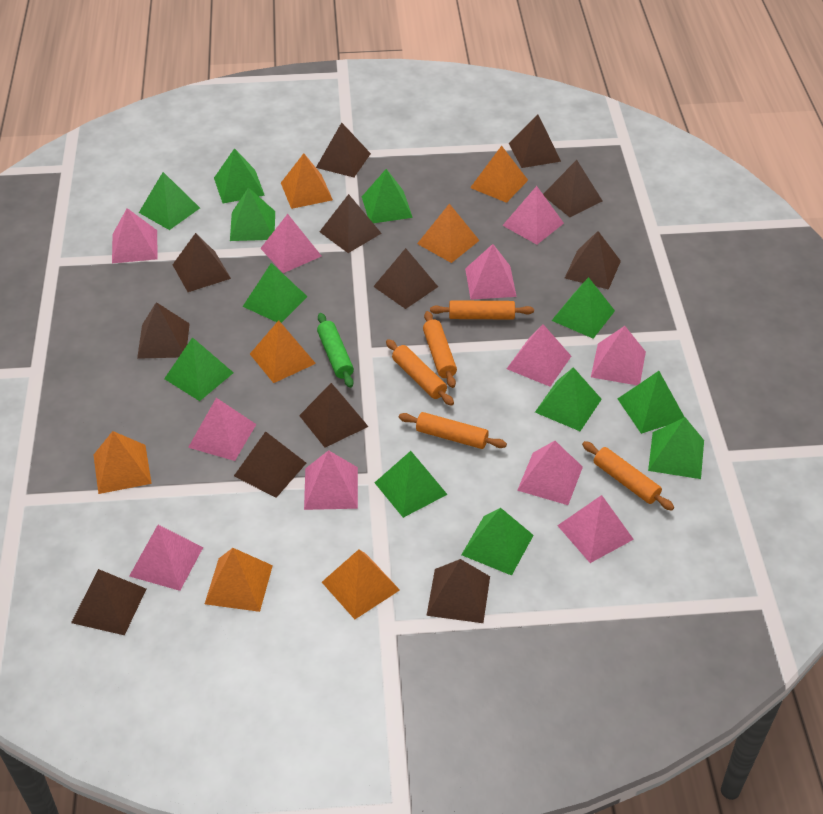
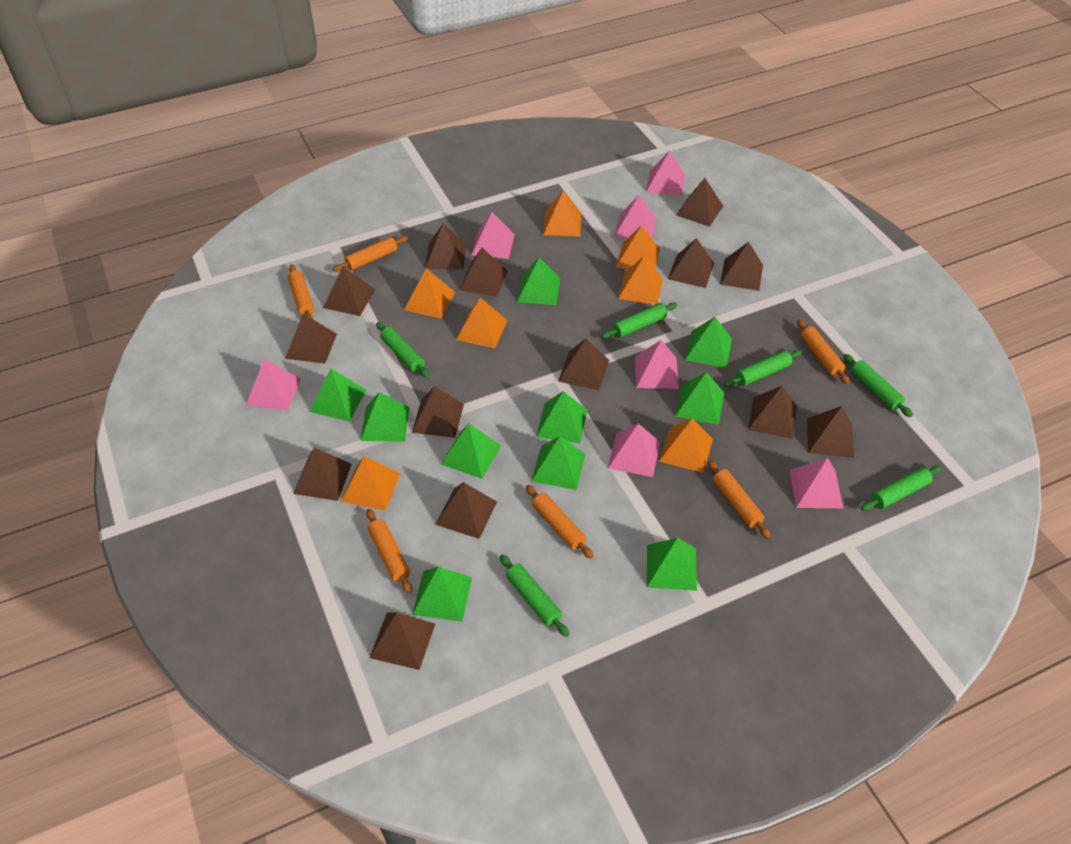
brown pyramid: 12 -> 14
green pyramid: 12 -> 10
green rolling pin: 1 -> 6
orange rolling pin: 5 -> 6
pink pyramid: 11 -> 7

